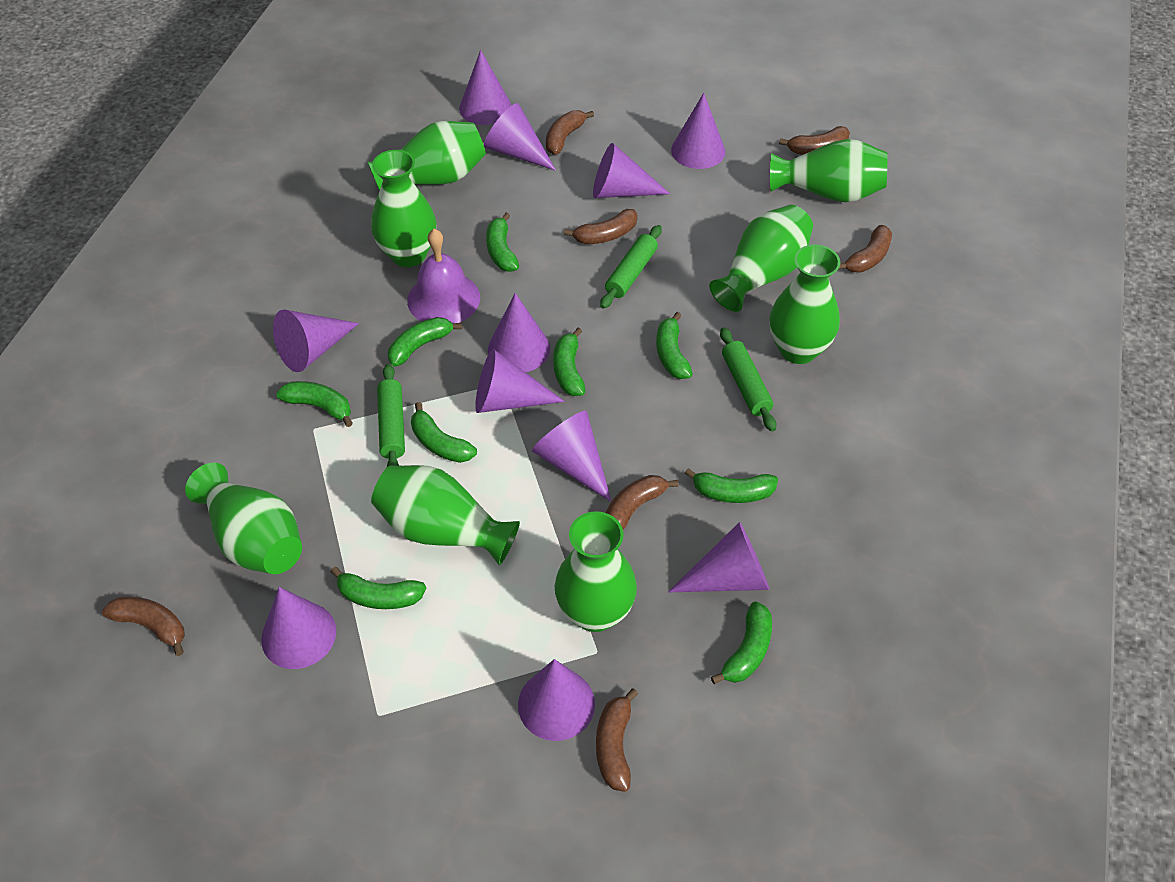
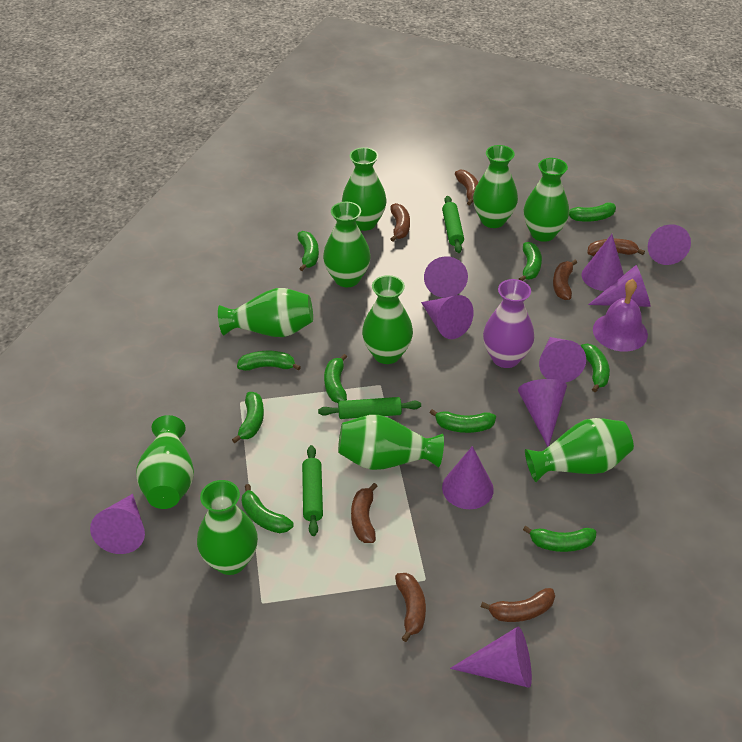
green banana: 9 -> 10
green vase: 8 -> 10
purple cone: 11 -> 10
purple vase: 0 -> 1

